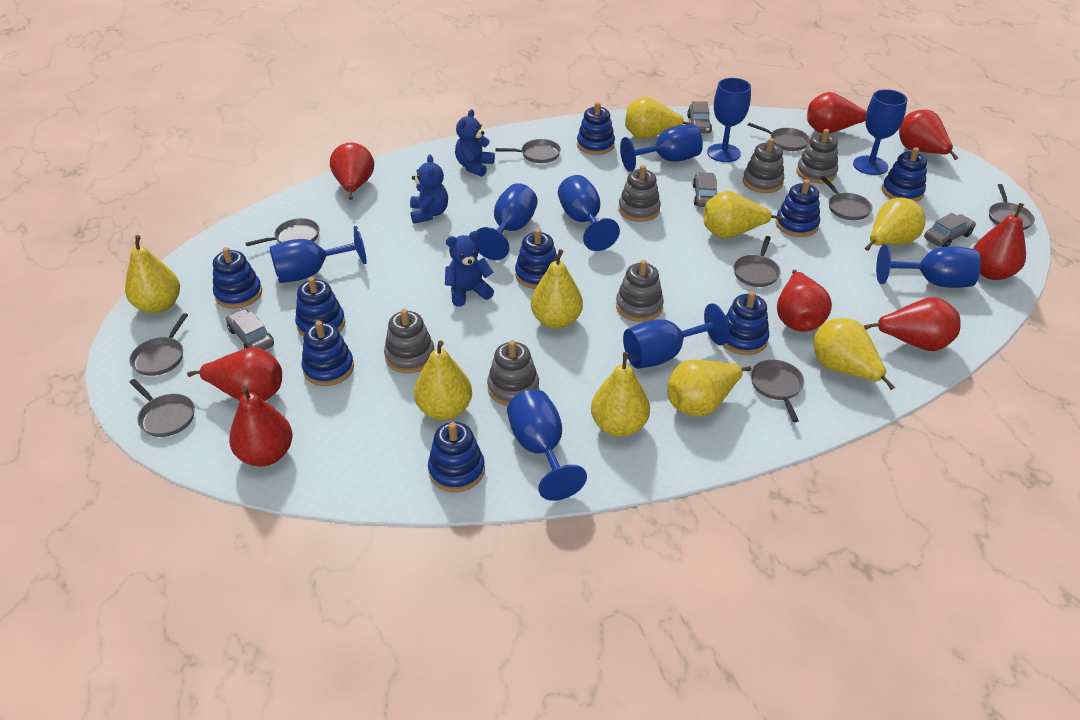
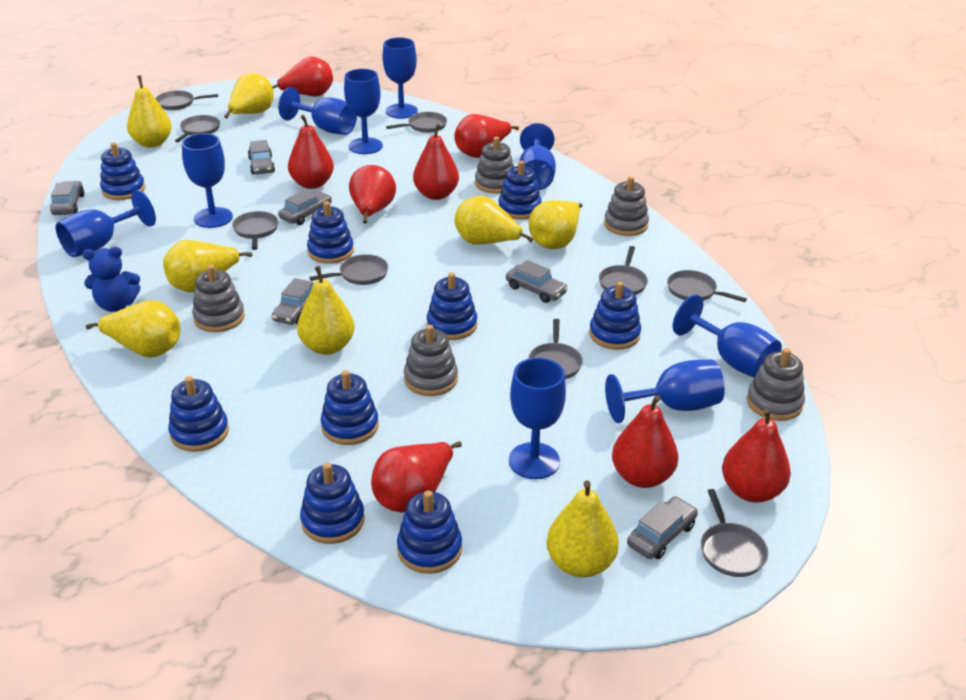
blue teddy bear: 3 -> 1
grey car: 4 -> 6
grey stacking toy: 6 -> 5
yellow pear: 9 -> 8

